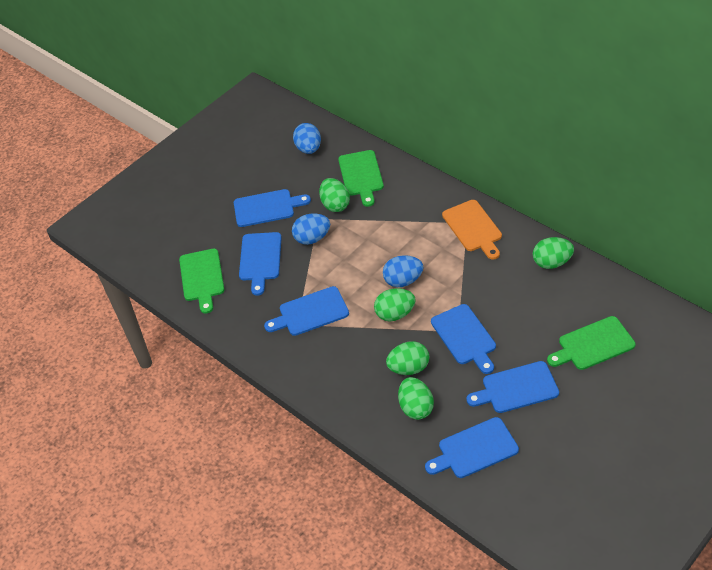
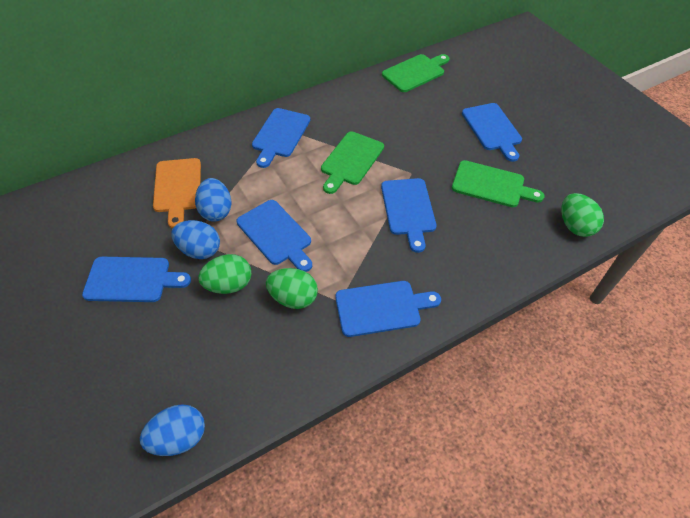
green egg: 5 -> 3

